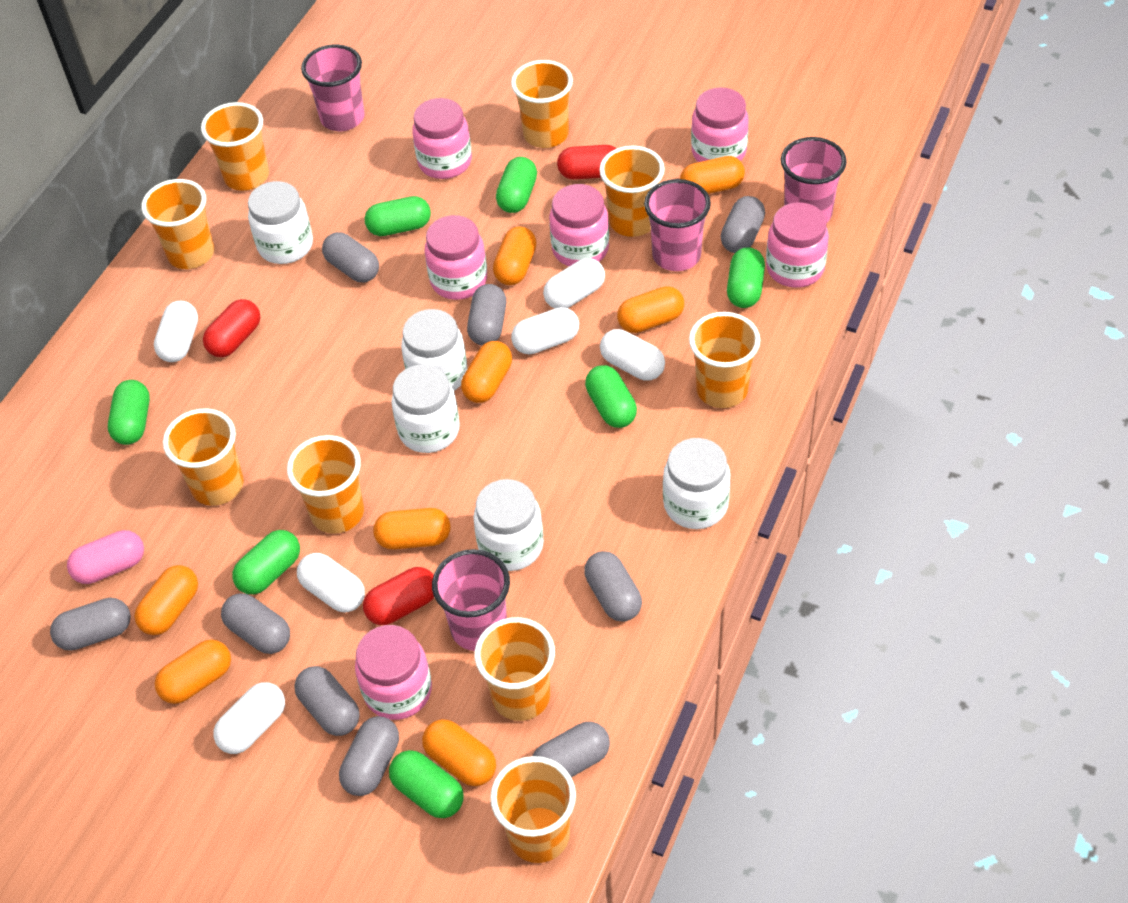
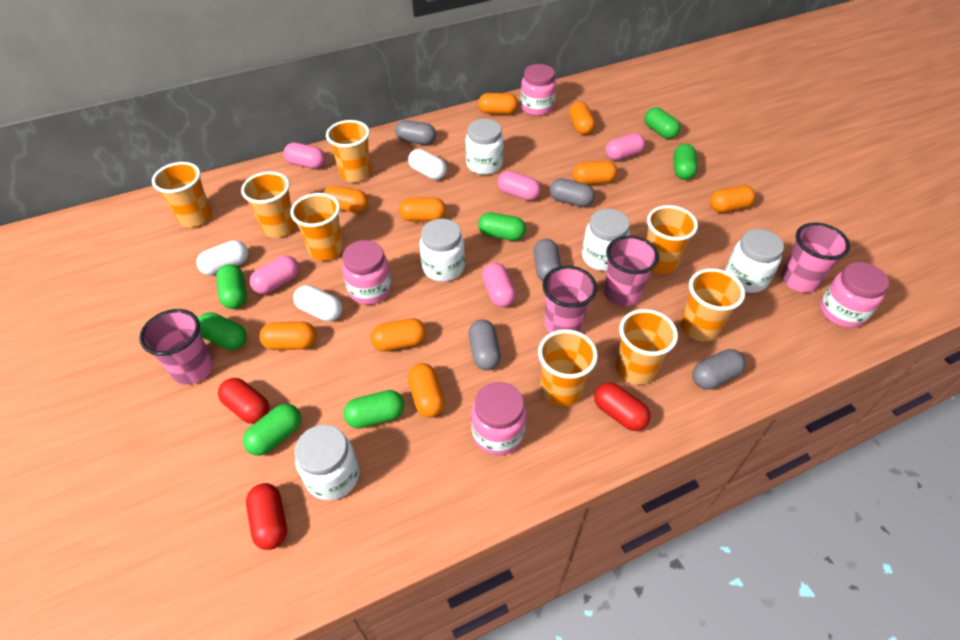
grey capsule: 9 -> 5
orange capsule: 8 -> 9
orange cup: 9 -> 8
pink capsule: 1 -> 5
pink jar: 6 -> 4
white capsule: 6 -> 3

